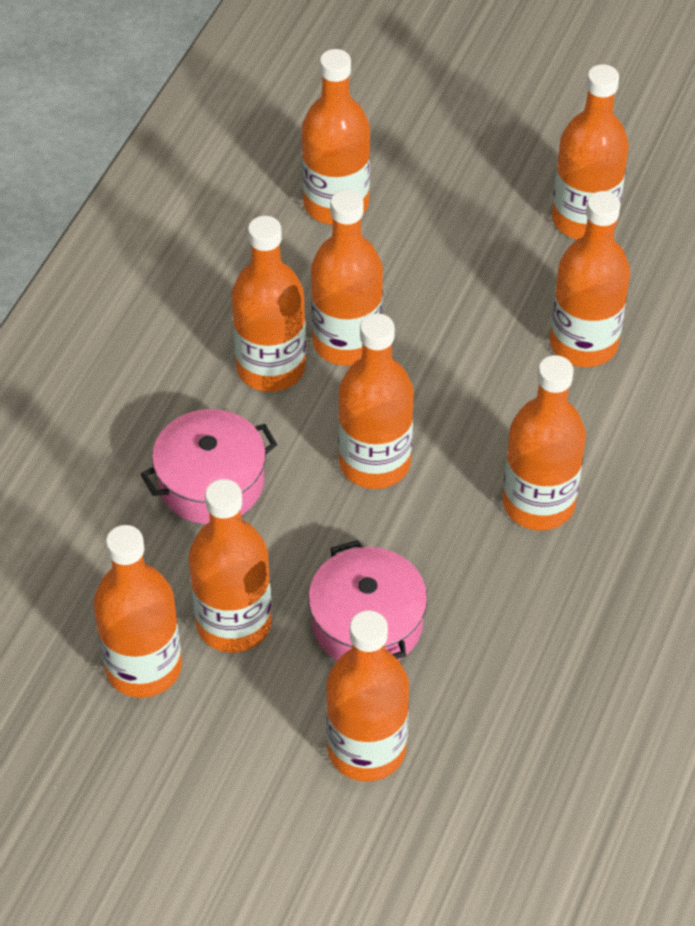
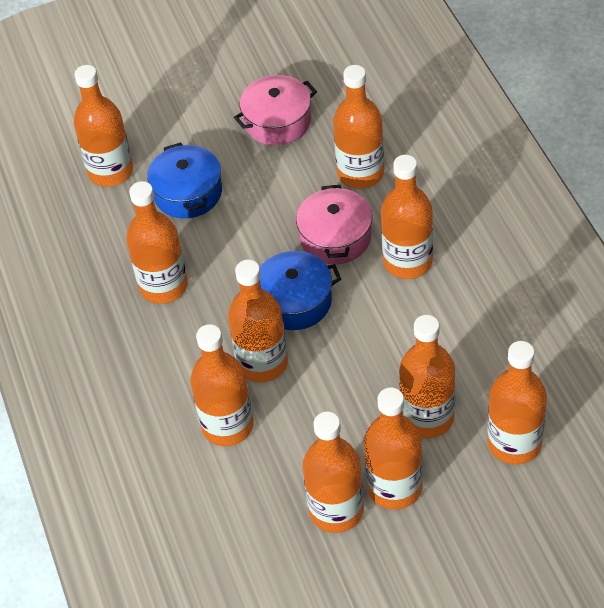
blue pot: 0 -> 2

